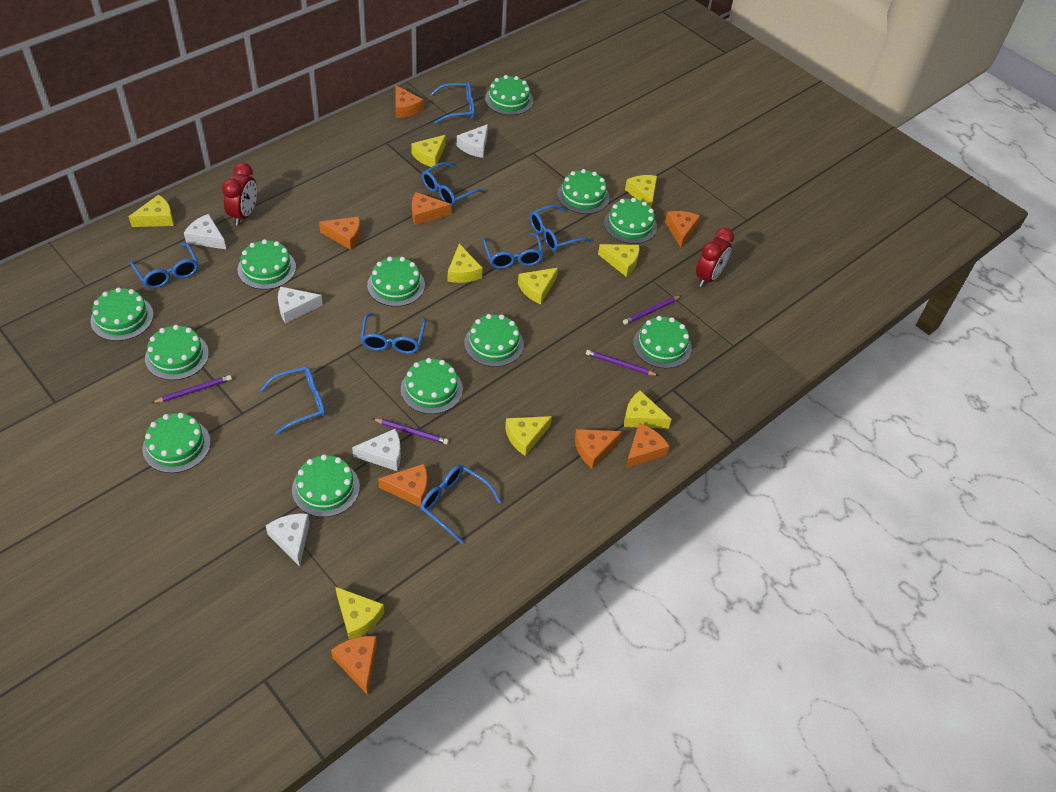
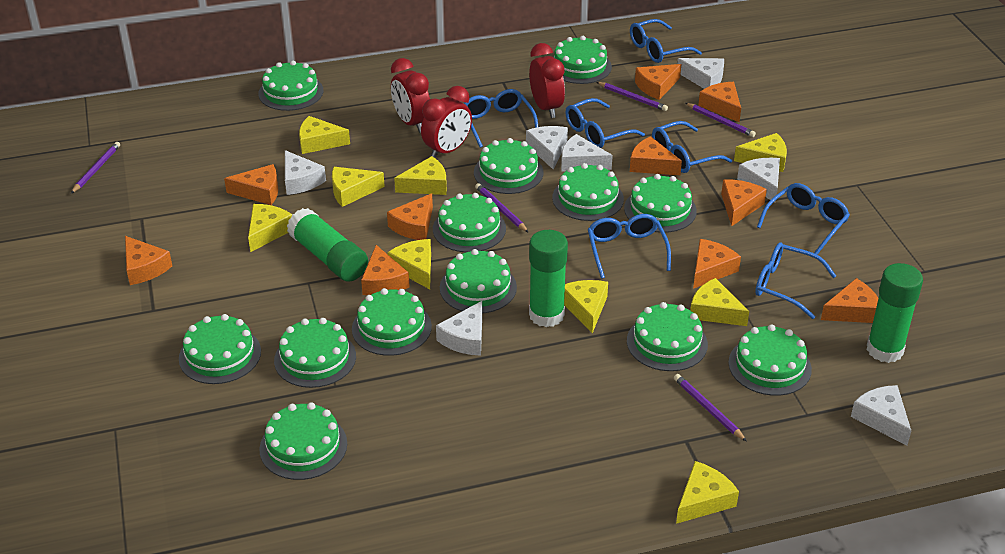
blue glasses: 8 -> 7
green cake: 12 -> 13
green glue stick: 0 -> 3
orange cheese: 8 -> 10
purple pencil: 4 -> 5
red clock: 2 -> 3
white cheese: 5 -> 7

